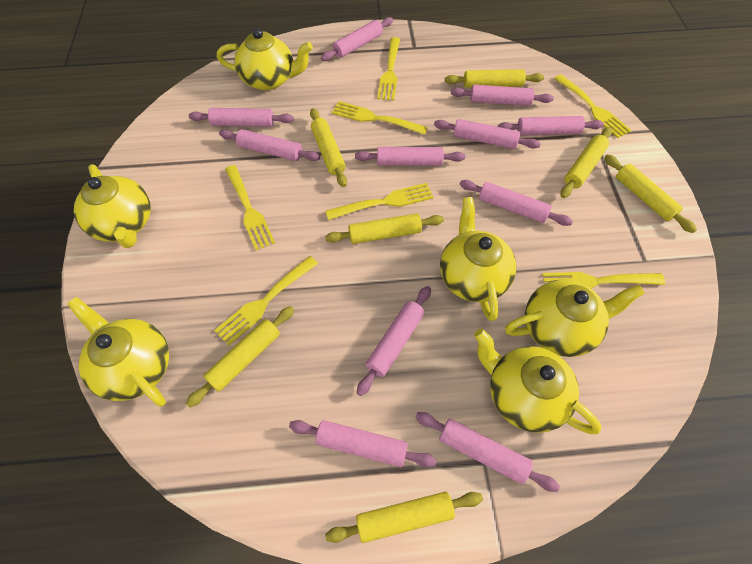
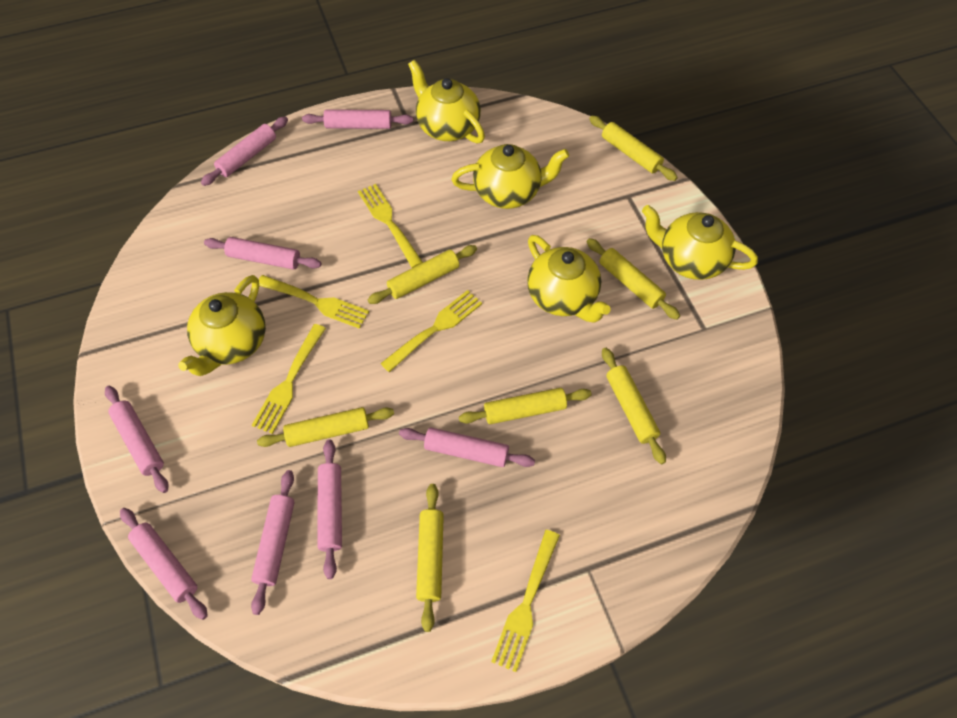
pink rolling pin: 11 -> 8
yellow fork: 7 -> 5
yellow teapot: 6 -> 5

